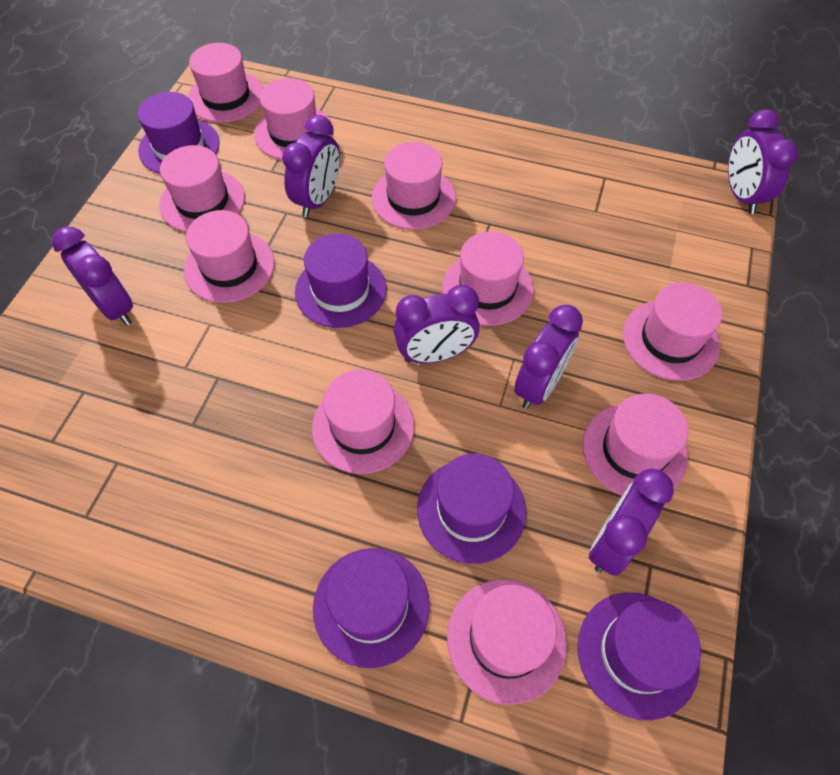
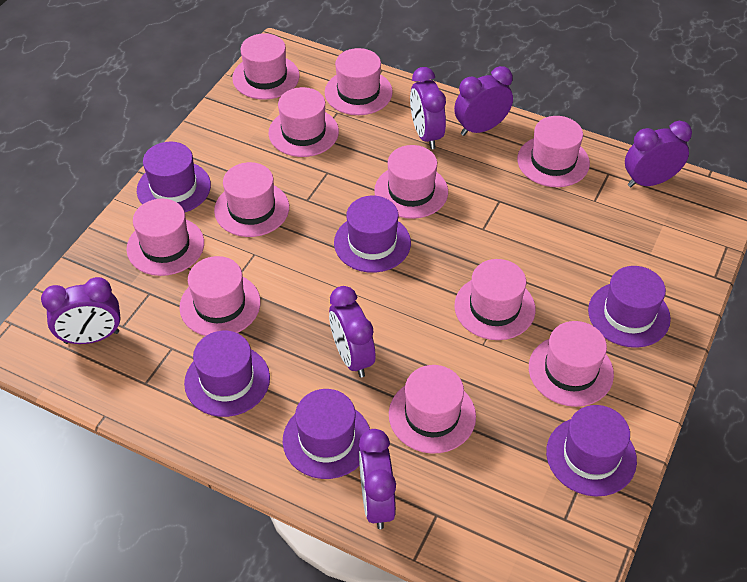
pink hat: 10 -> 11
purple hat: 5 -> 6

